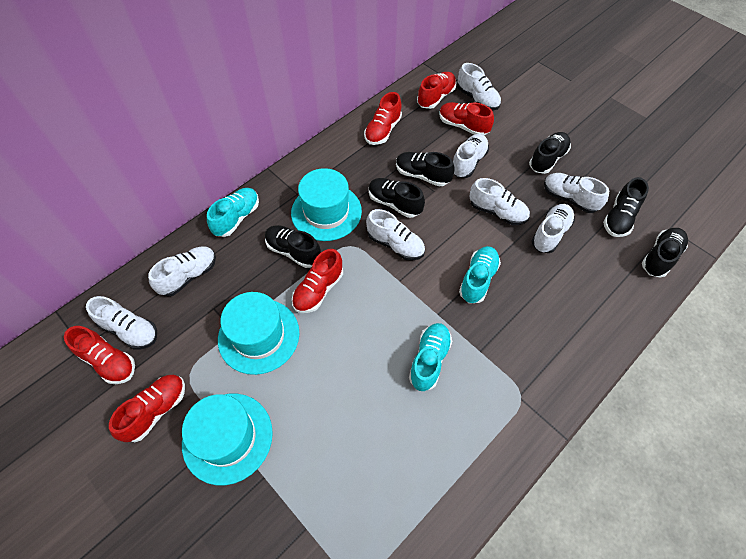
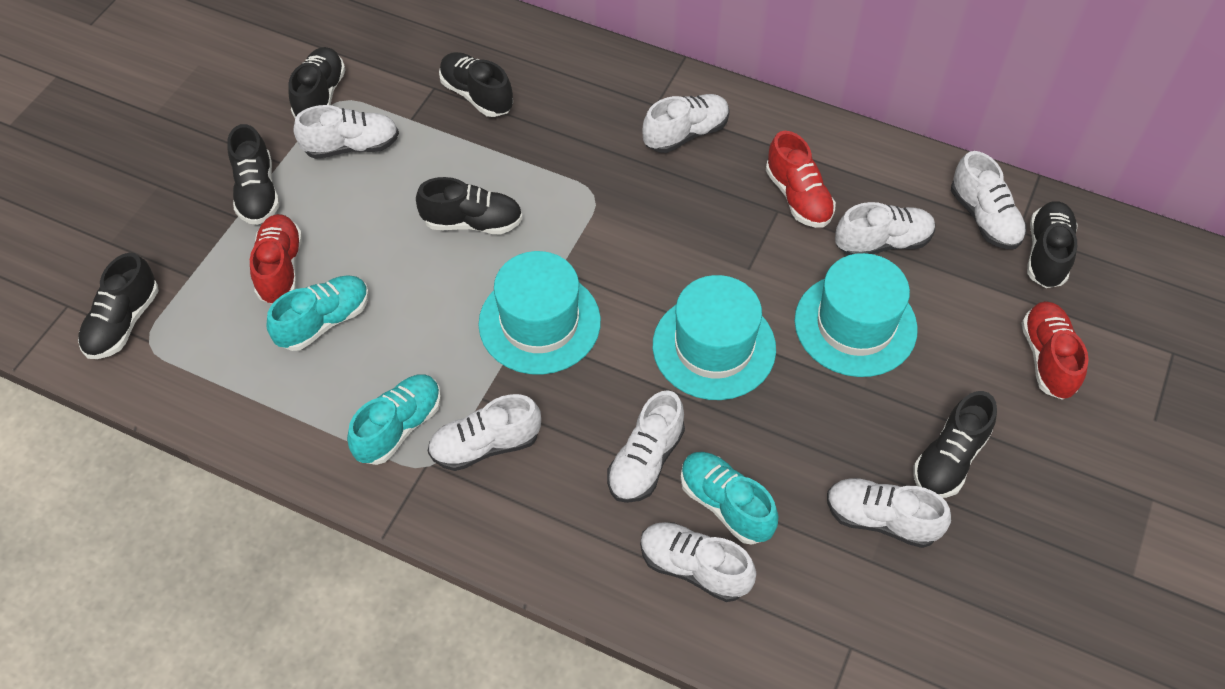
black shoe: 6 -> 7
red shoe: 6 -> 3

